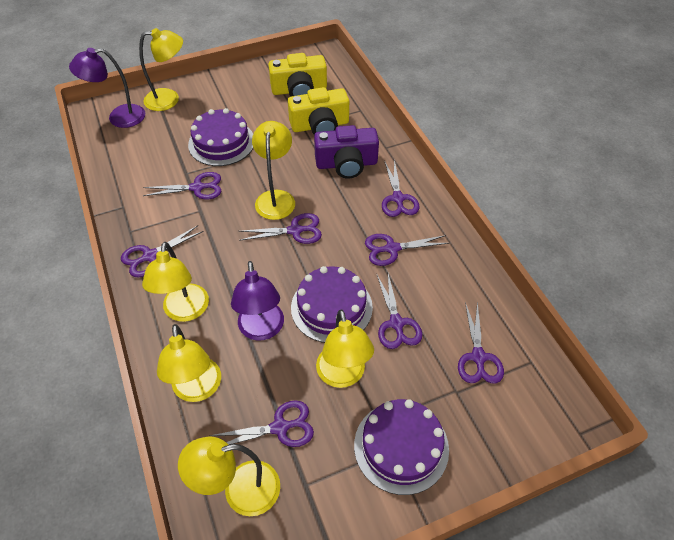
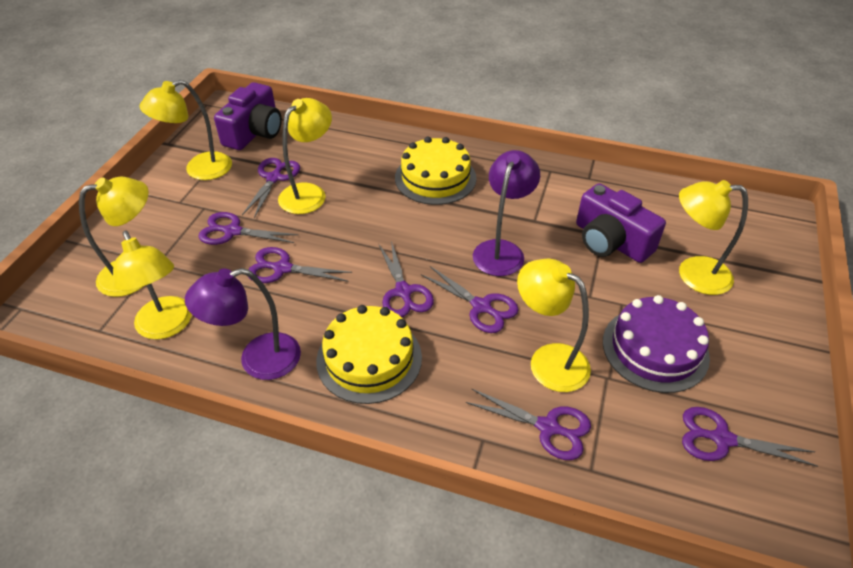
purple cake: 3 -> 1
purple camera: 1 -> 2
purple scissors: 8 -> 7
yellow cake: 0 -> 2
yellow camera: 2 -> 0

